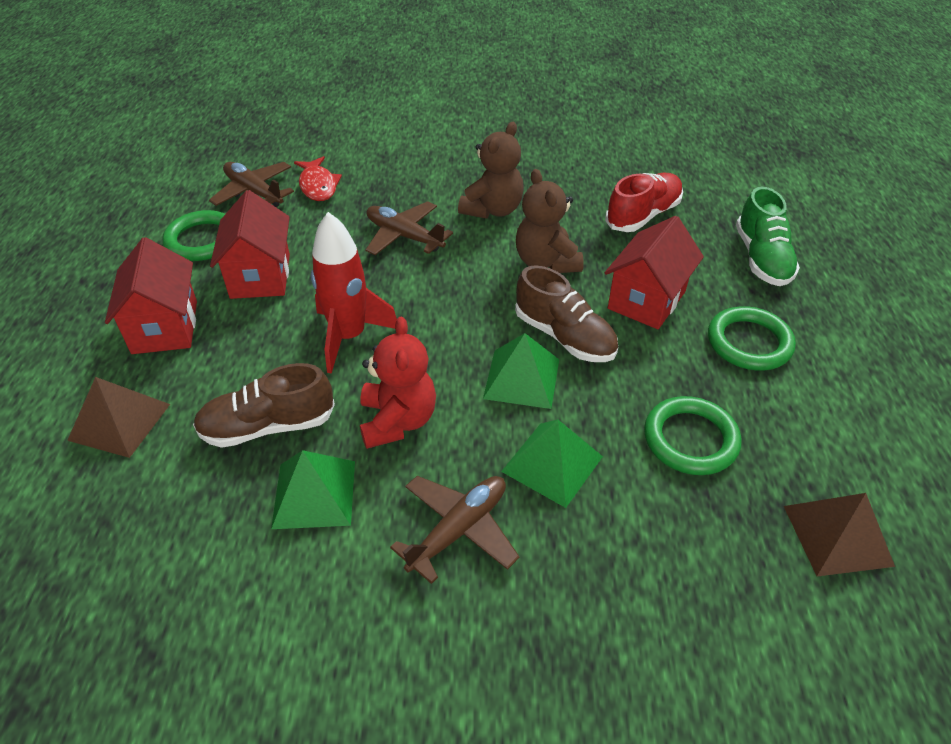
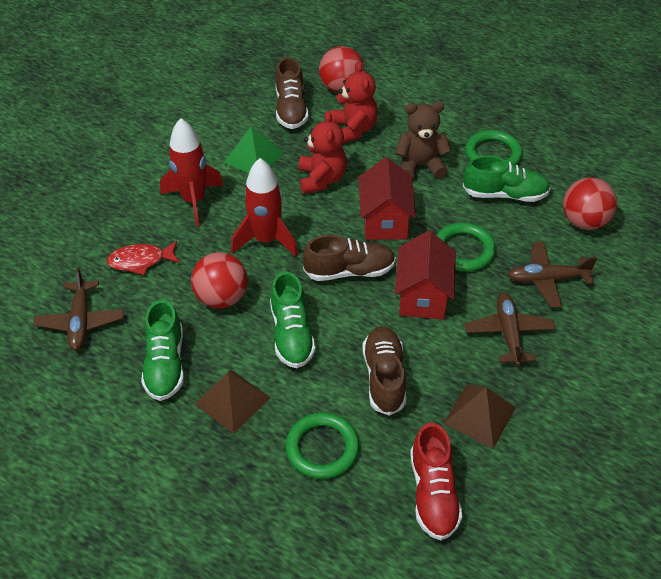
brown shoe: 2 -> 3
brown teddy bear: 2 -> 1
green pyramid: 3 -> 1
green shoe: 1 -> 3
red ball: 0 -> 3
red house: 3 -> 2
red rocket: 1 -> 2
red teddy bear: 1 -> 2

